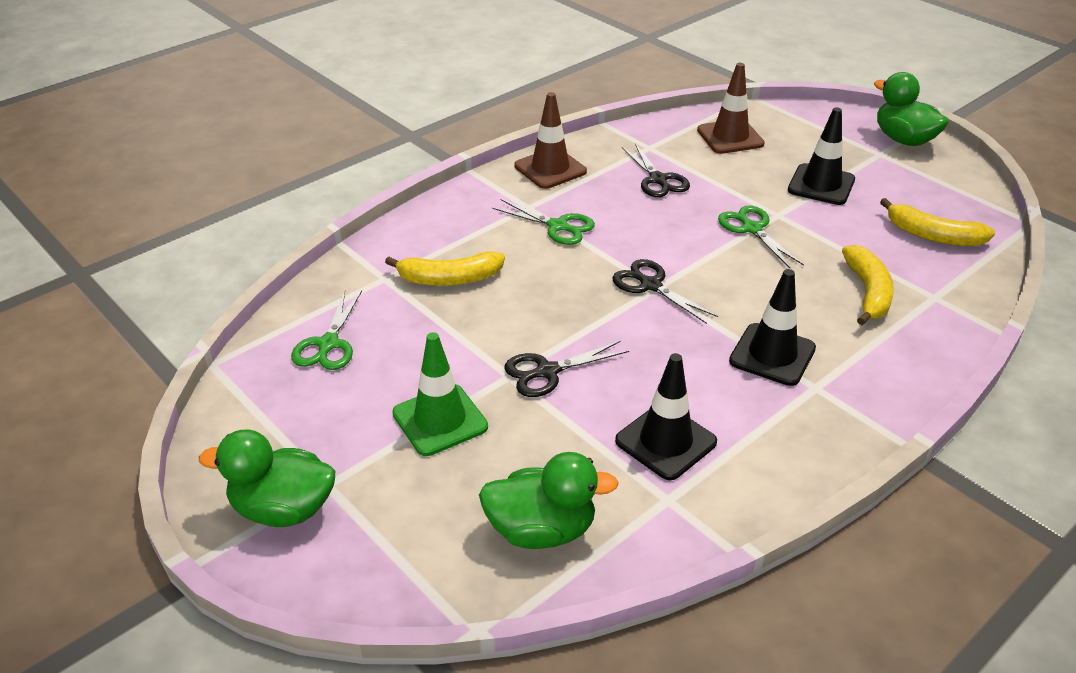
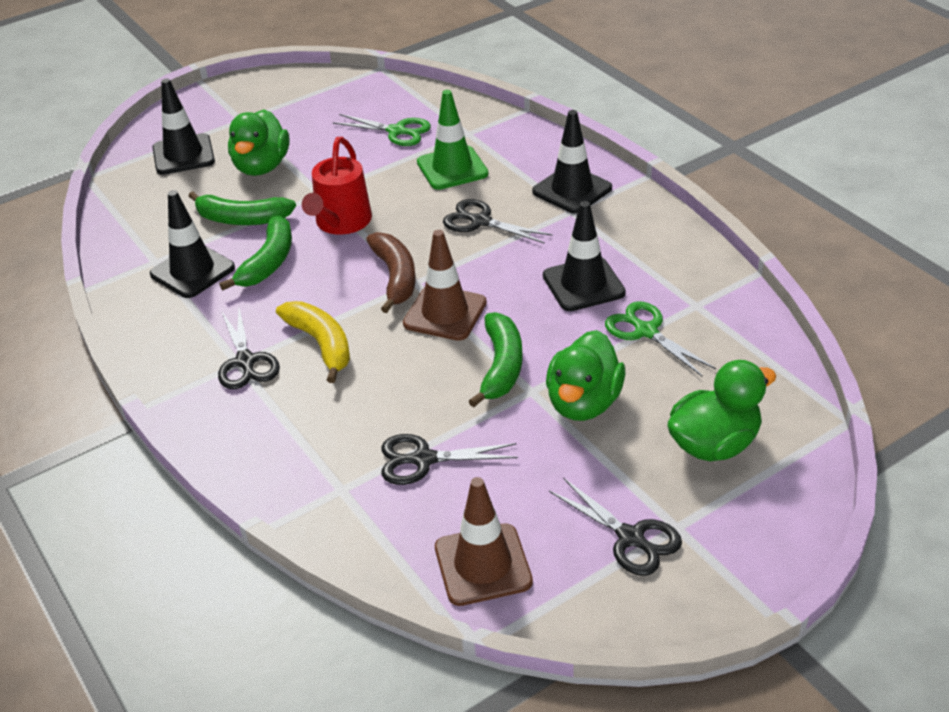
black scissors: 3 -> 4
black traffic cone: 3 -> 4
brown banana: 0 -> 1
green banana: 0 -> 3
green scissors: 3 -> 2
red watering can: 0 -> 1
yellow banana: 3 -> 1

